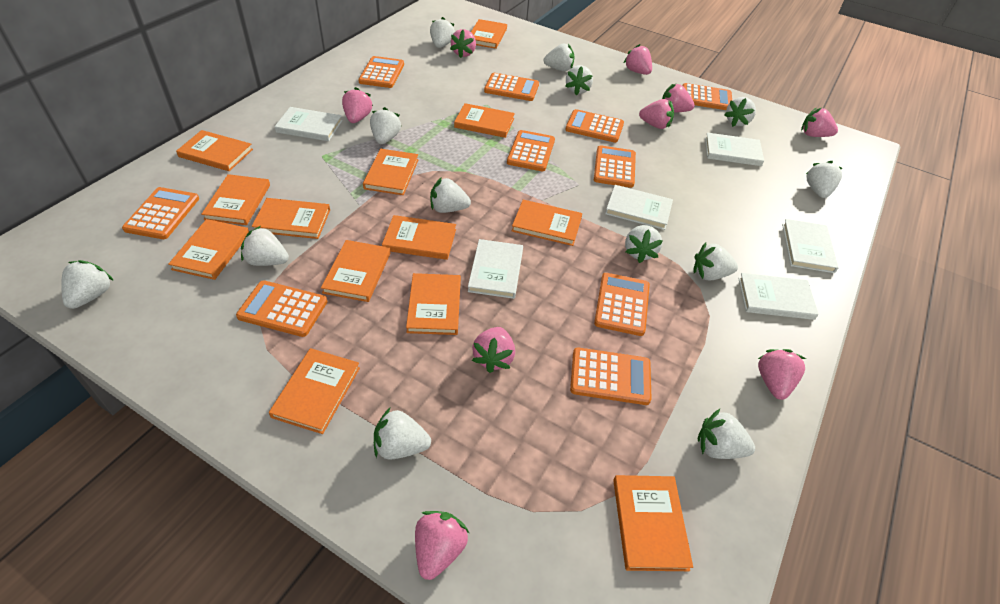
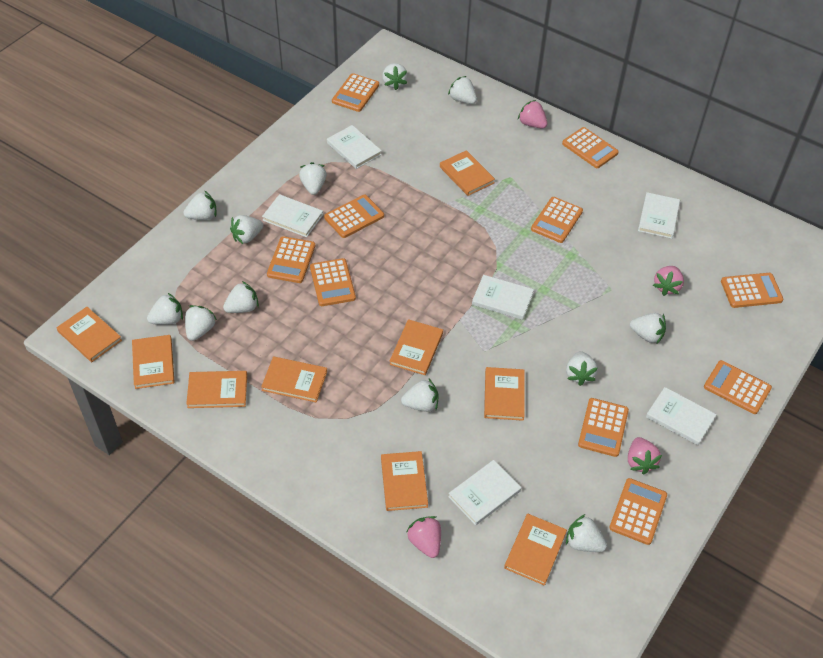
orange book: 13 -> 9
pink strawberry: 9 -> 4
white strawberry: 13 -> 12

